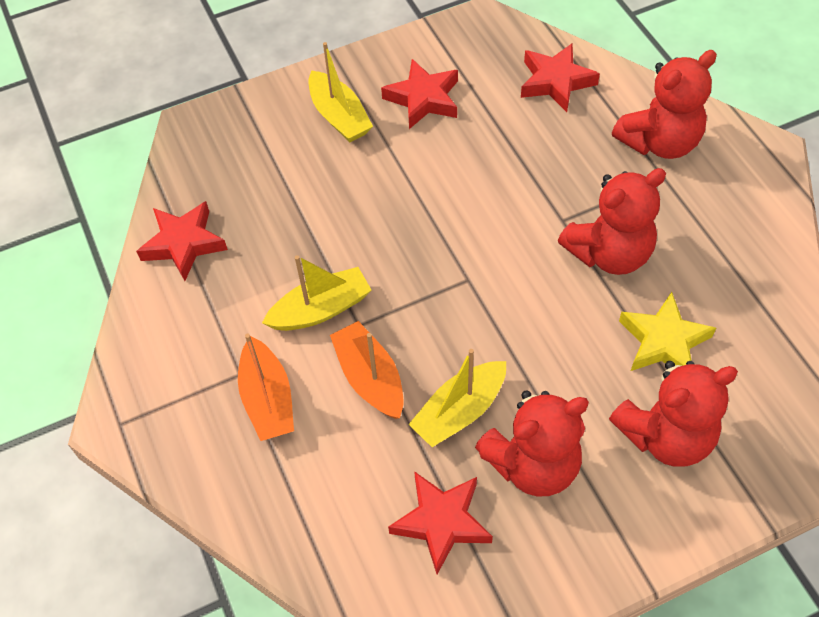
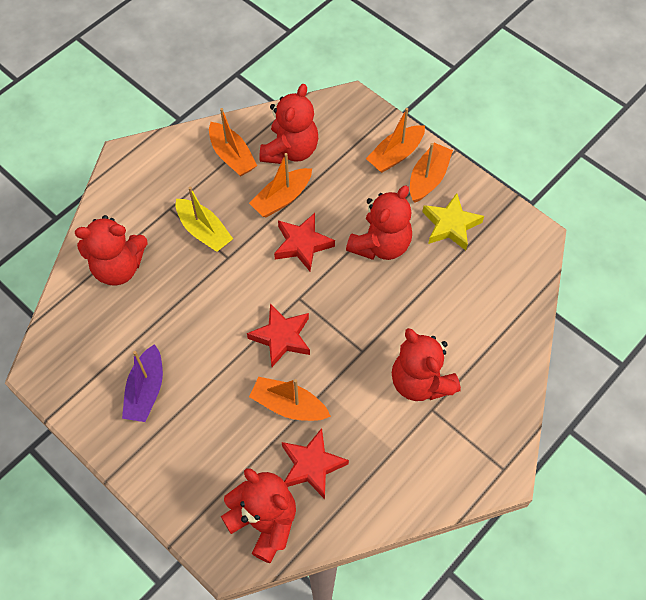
orange boat: 2 -> 5
purple boat: 0 -> 1
red star: 4 -> 3
red teddy bear: 4 -> 5
yellow boat: 3 -> 1

